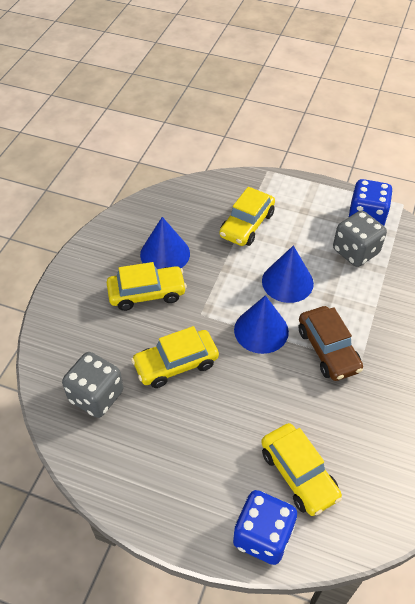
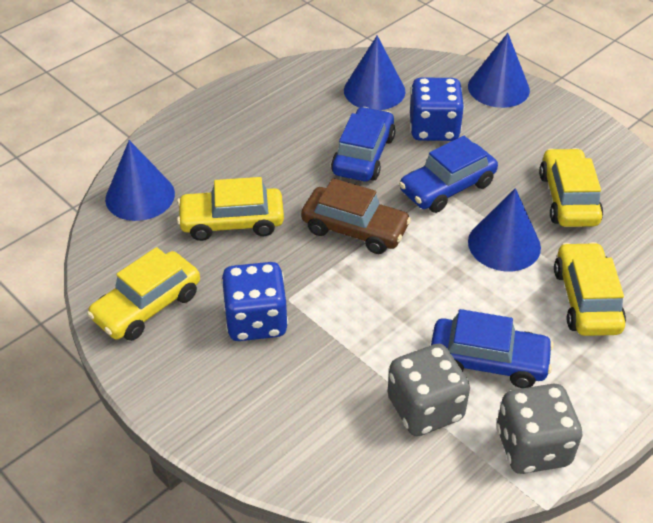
blue car: 0 -> 3
blue cone: 3 -> 4

